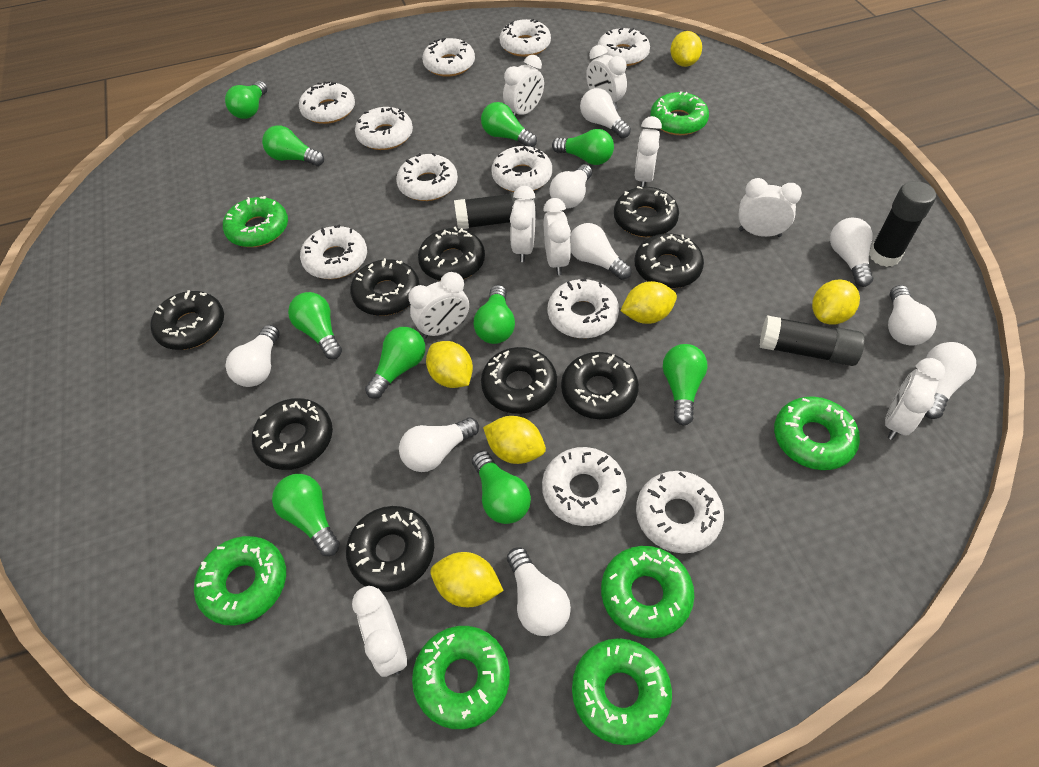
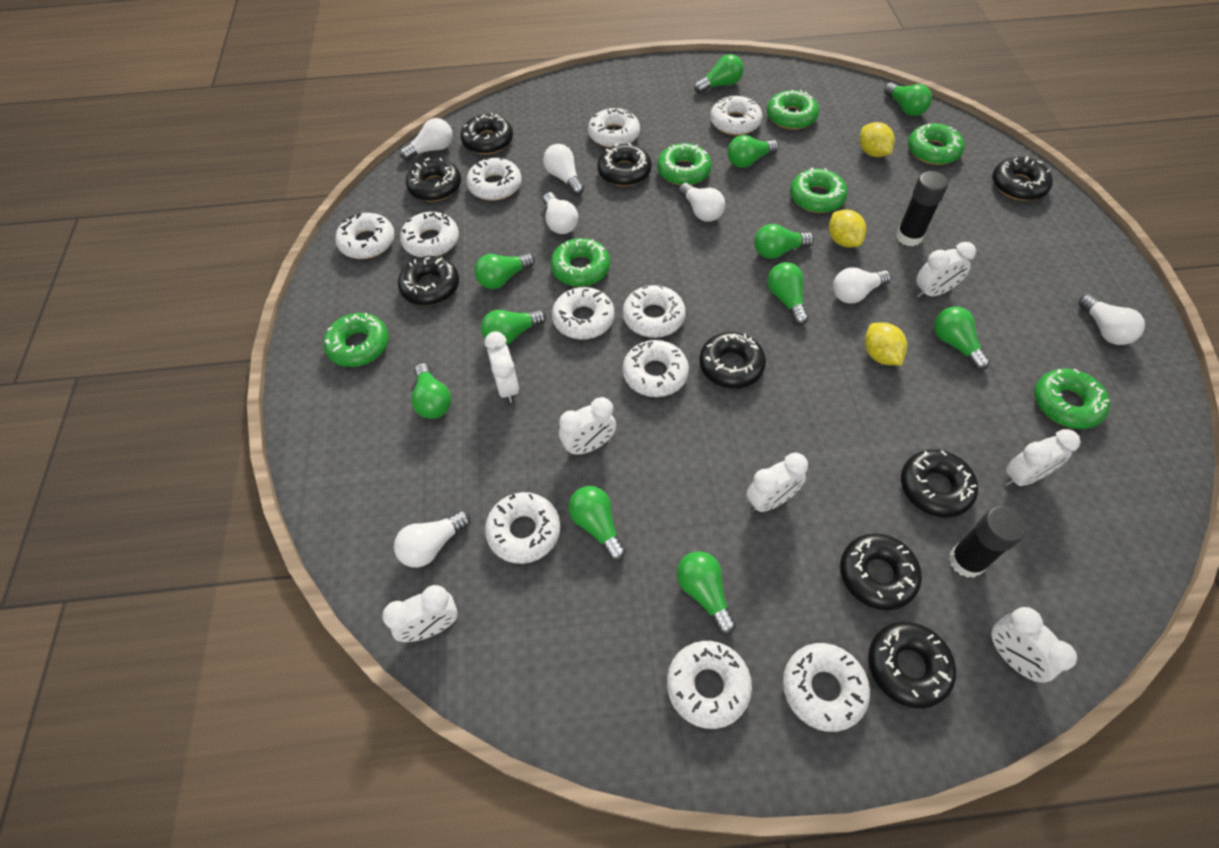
black glue stick: 3 -> 2
green light bulb: 10 -> 11
white clock: 9 -> 7
white light bulb: 9 -> 7
yellow lemon: 6 -> 3

